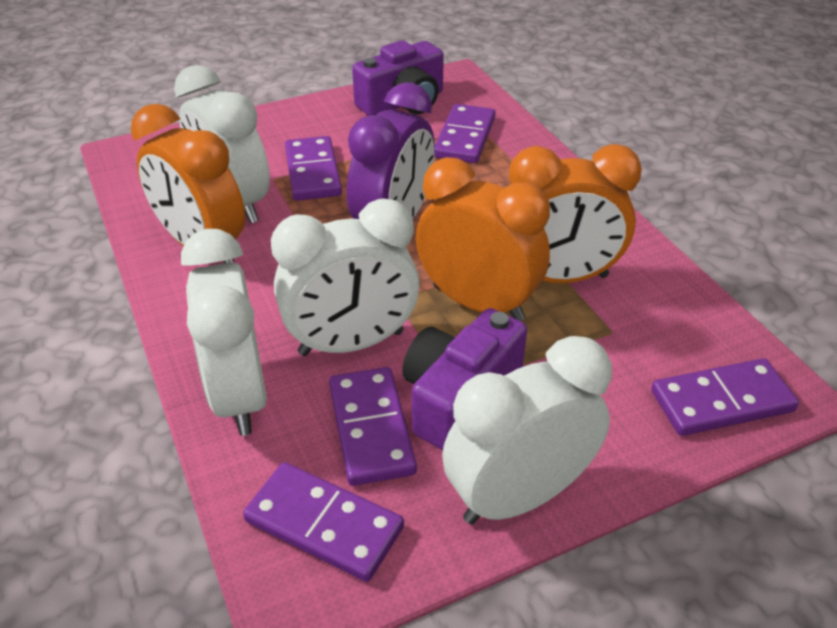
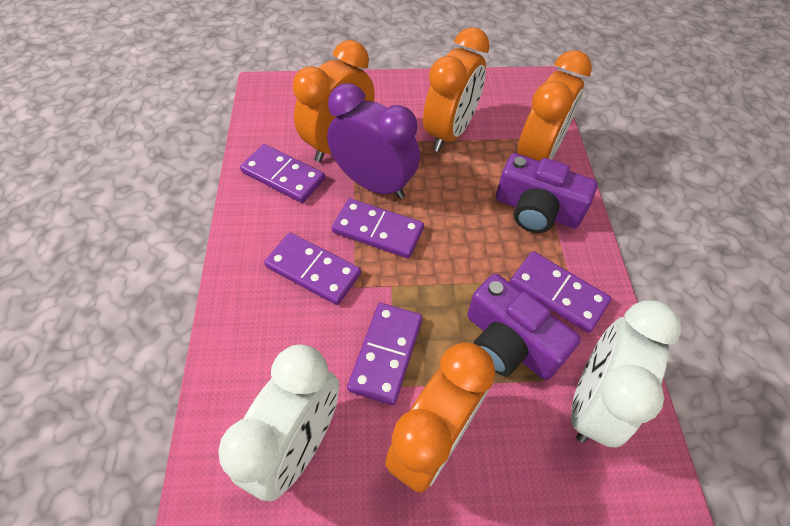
orange clock: 3 -> 4
white clock: 4 -> 2

